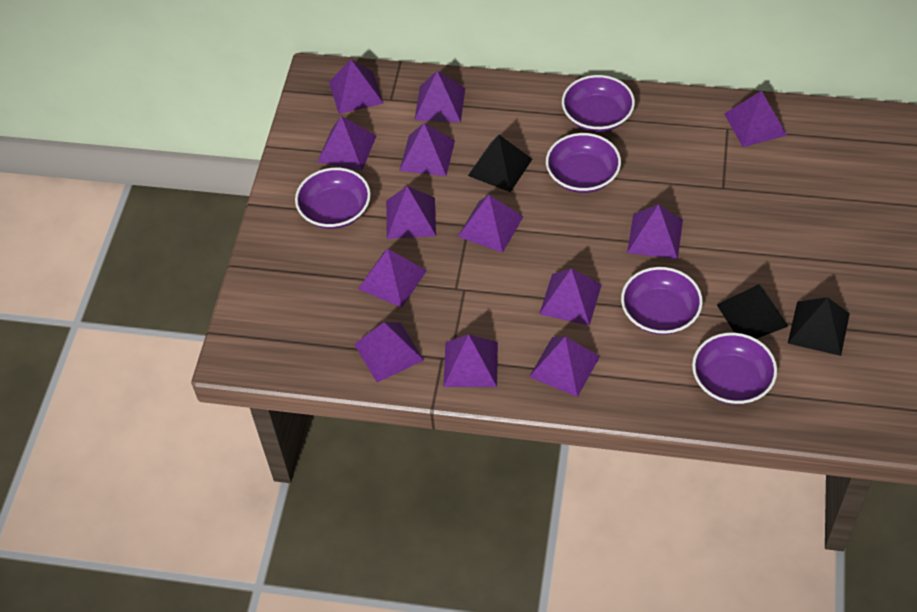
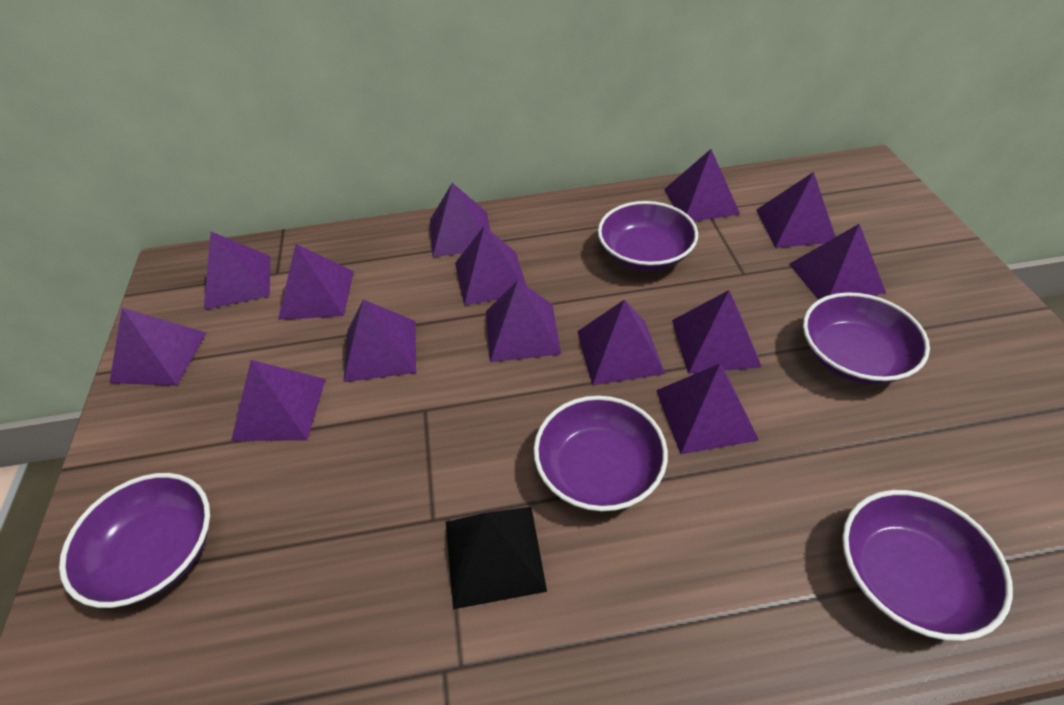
black pyramid: 3 -> 1
purple pyramid: 13 -> 14

